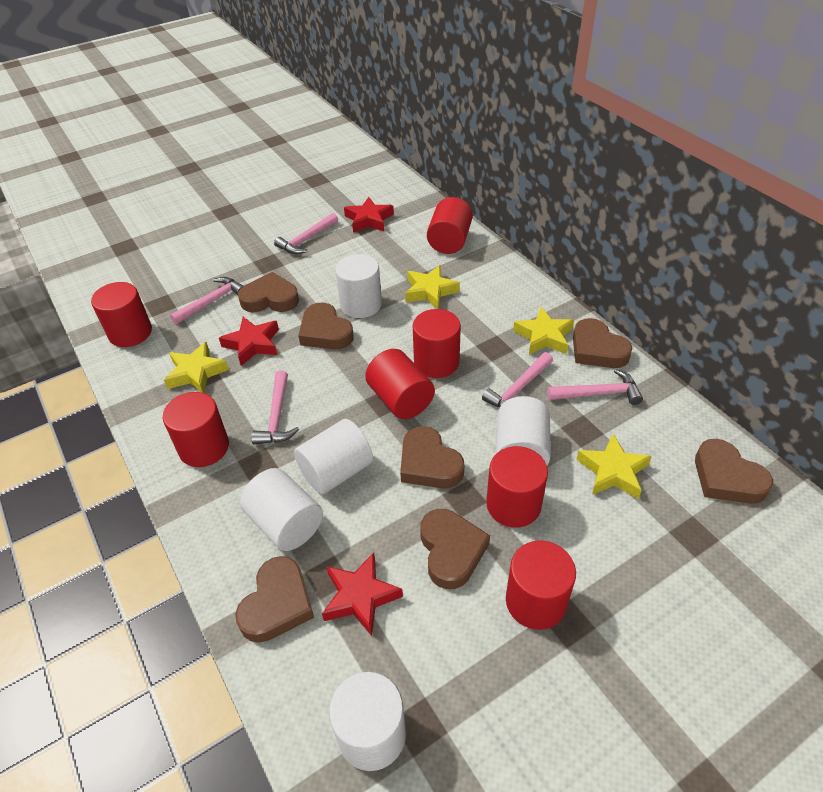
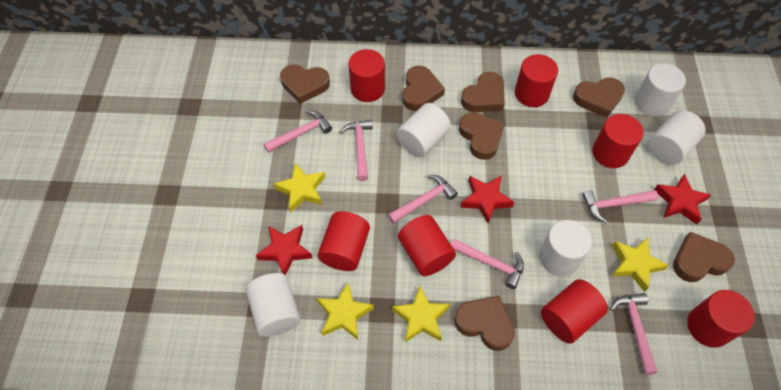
pink hammer: 5 -> 6

